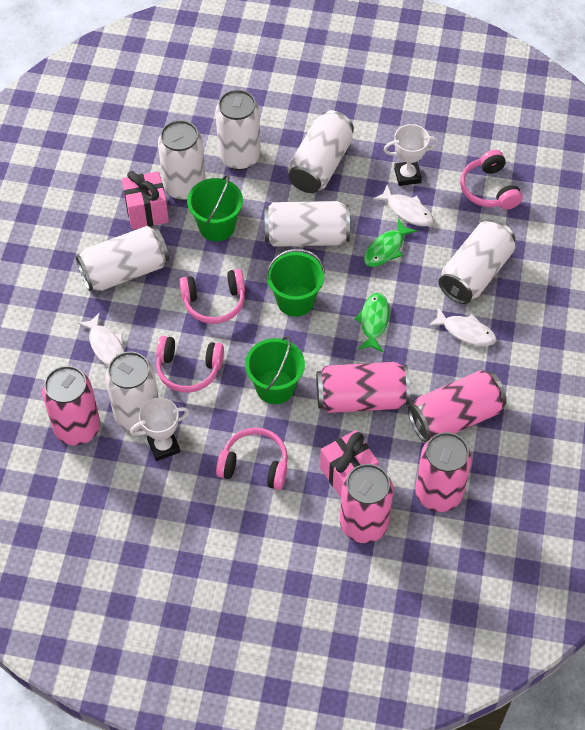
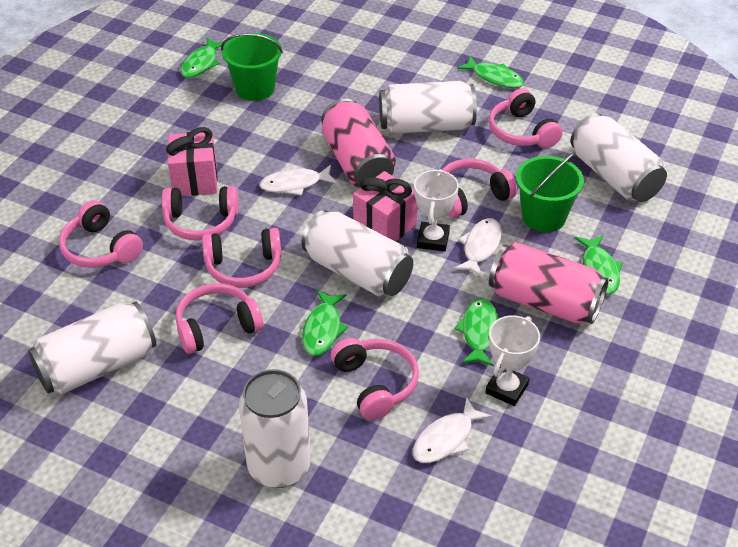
green bucket: 3 -> 2
green fish: 2 -> 5
pink can: 5 -> 2
pink headphones: 4 -> 7
white can: 7 -> 5

